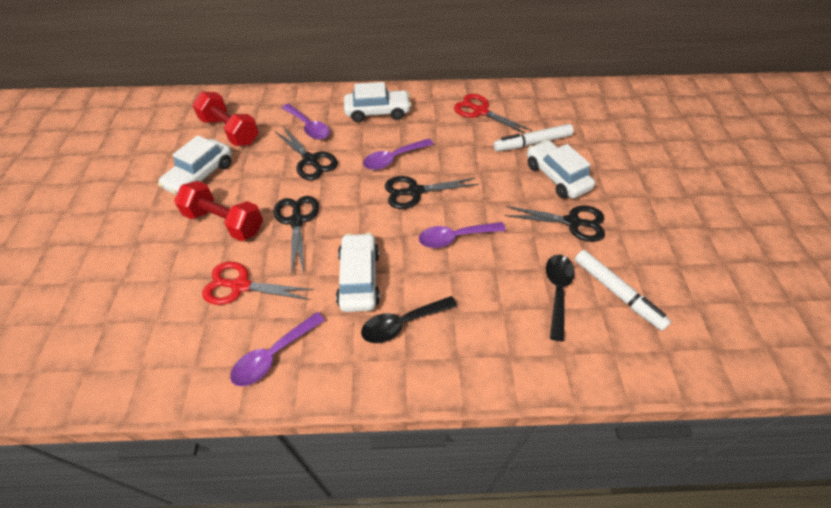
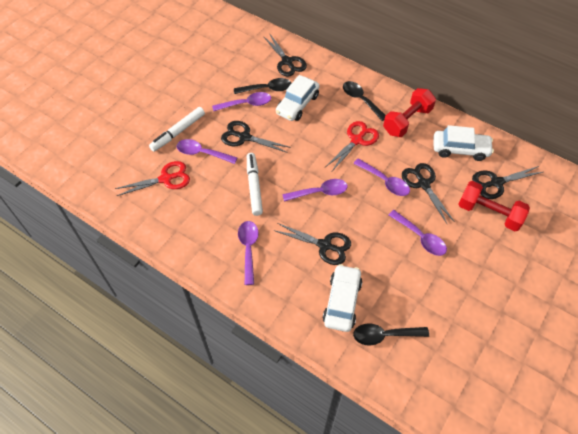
black scissors: 4 -> 5
black spoon: 2 -> 3
purple spoon: 4 -> 6
white car: 4 -> 3

